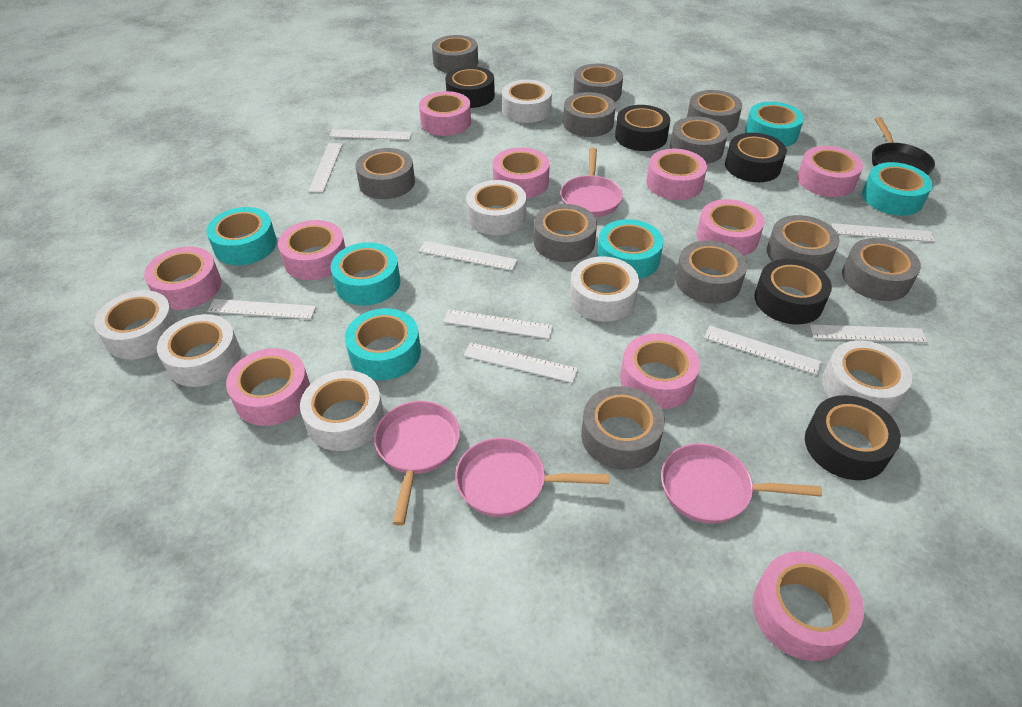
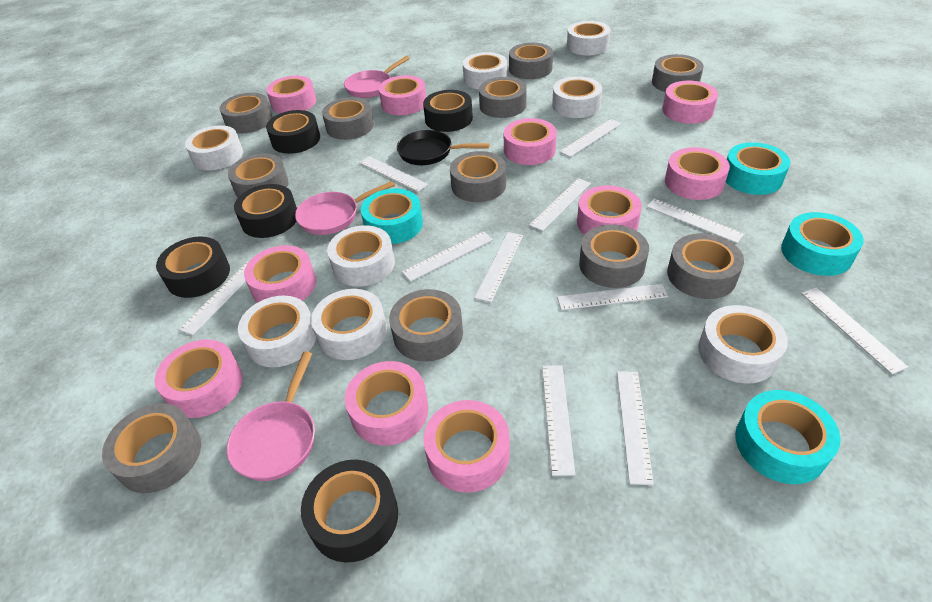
pink pan: 4 -> 3
turquoise tape: 6 -> 4
white ruler: 9 -> 11
white tape: 7 -> 8

